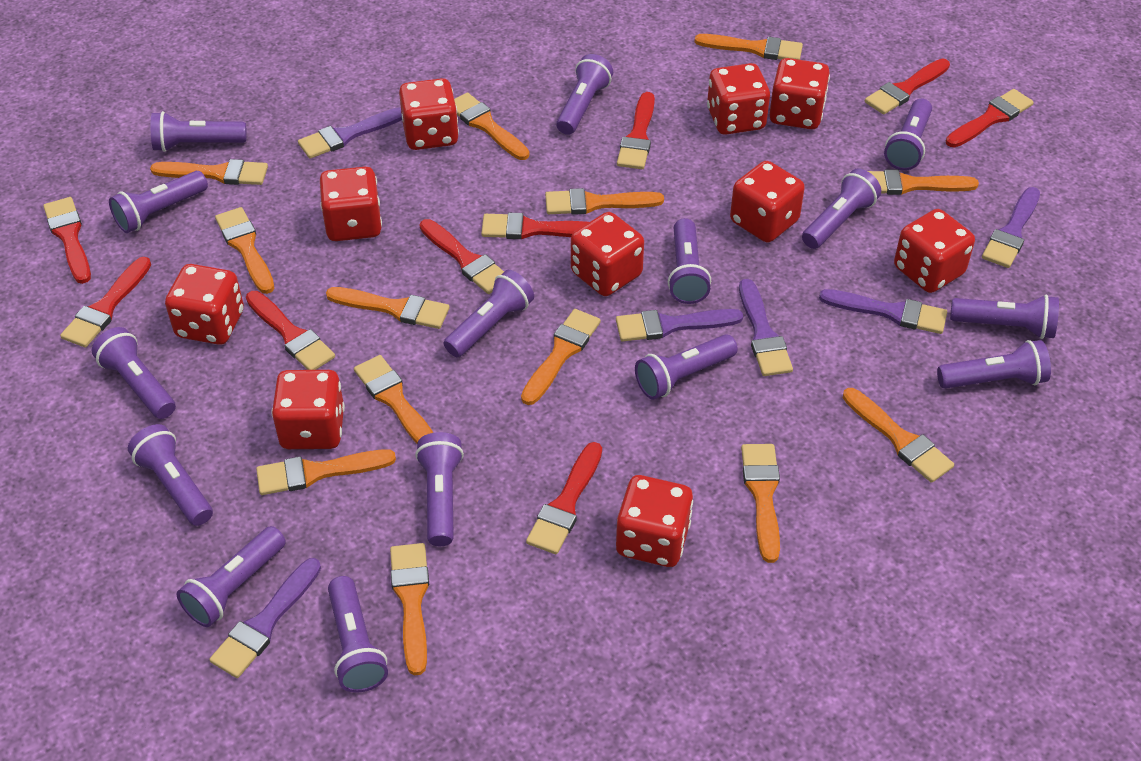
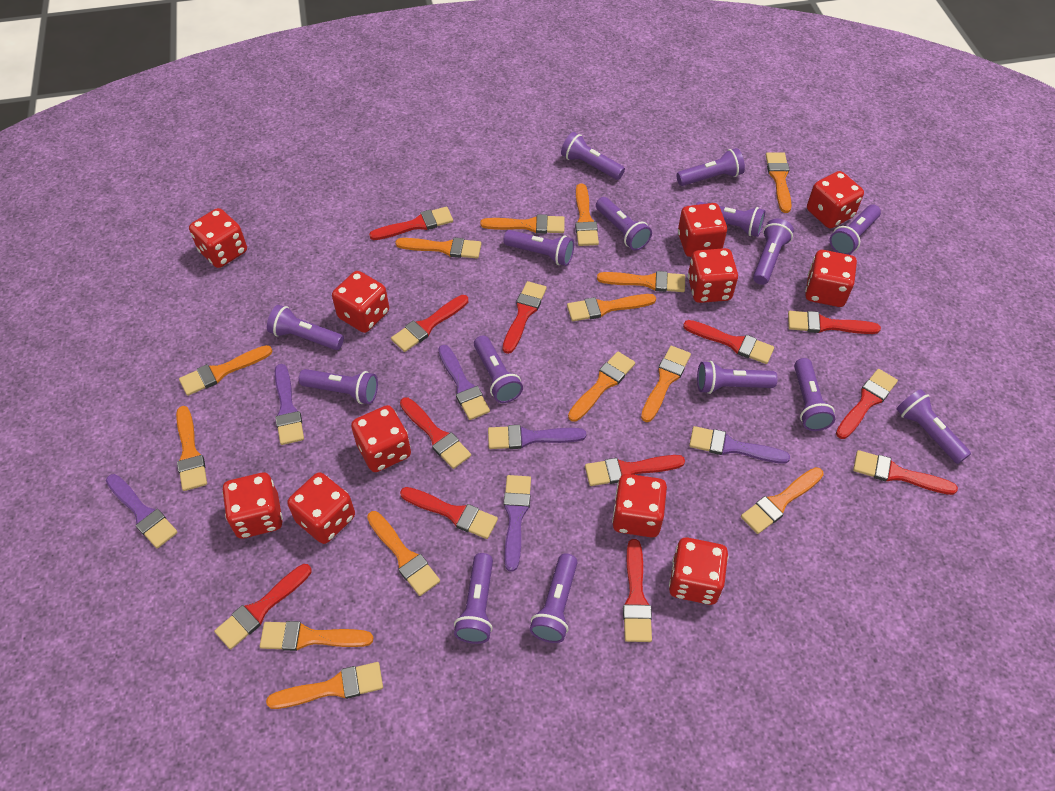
orange brush: 13 -> 14
red brush: 9 -> 12
red dice: 10 -> 11

